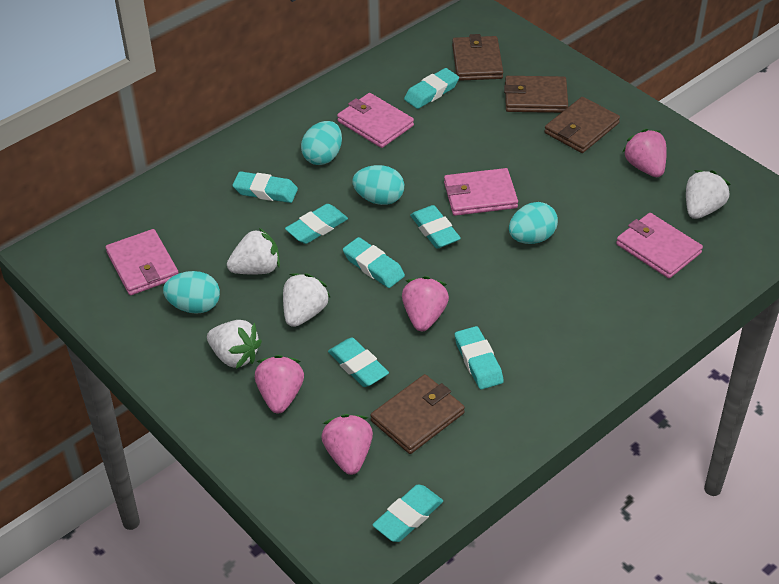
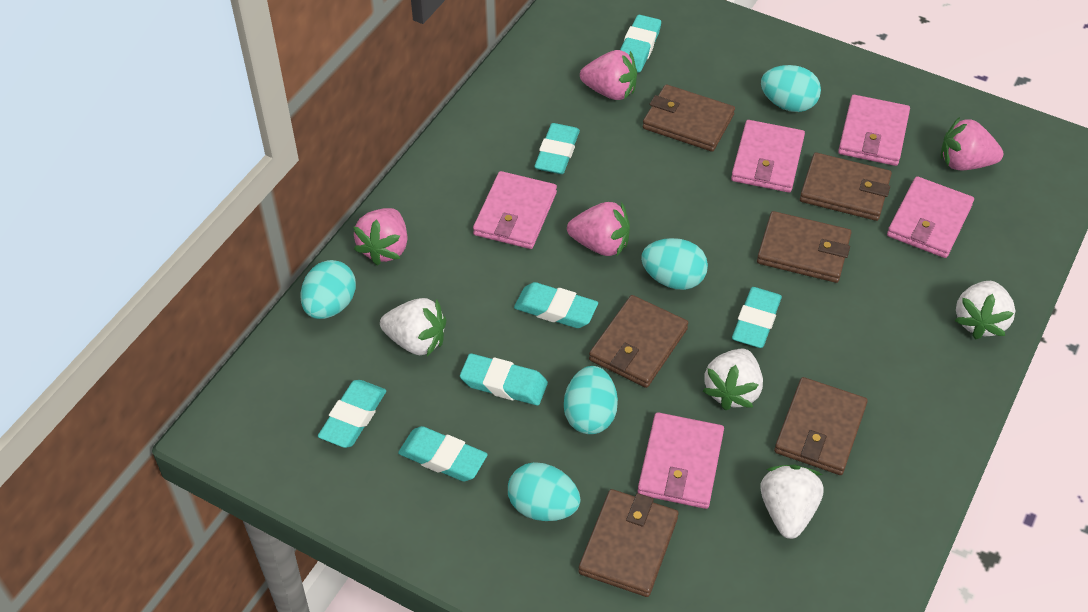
brown wallet: 4 -> 6
pink wallet: 4 -> 5
turquoise egg: 4 -> 5
turquoise eraser: 8 -> 7

